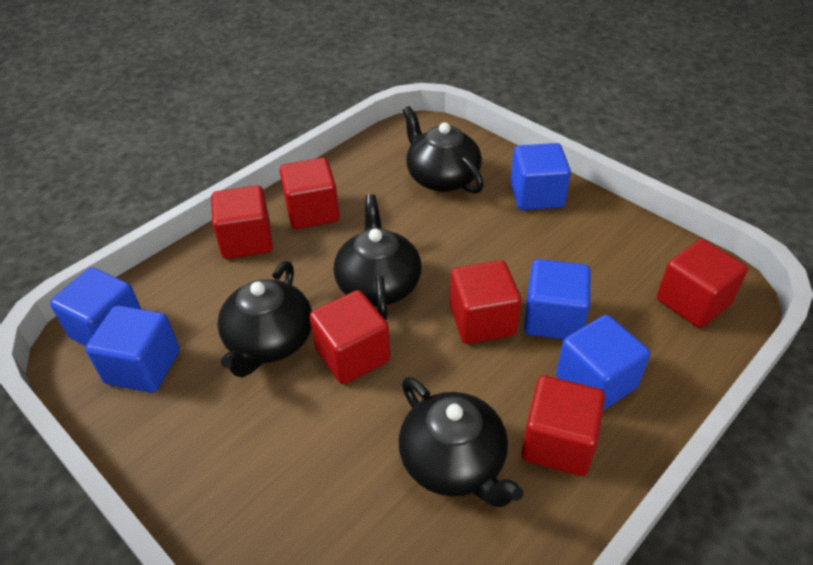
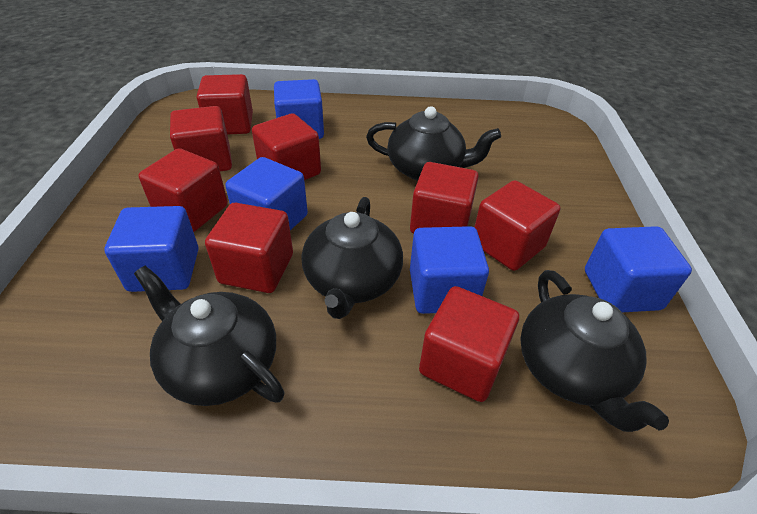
red cube: 6 -> 8

